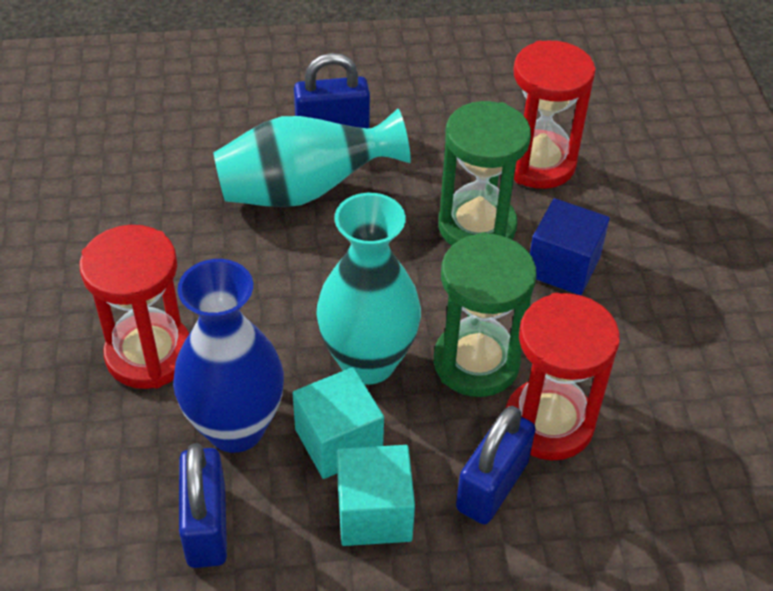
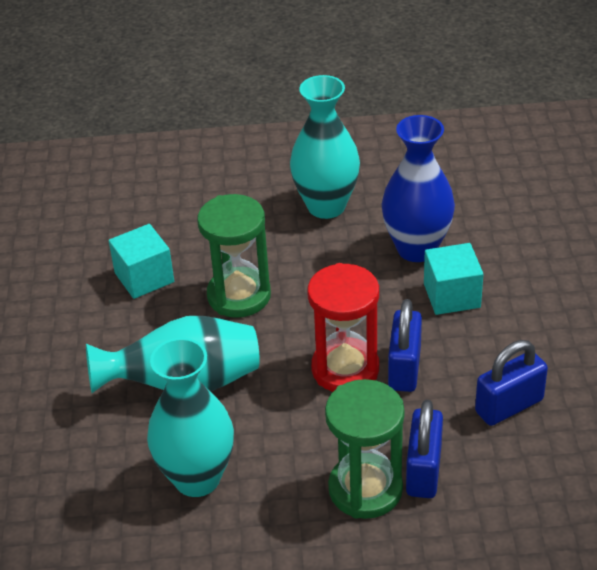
blue cube: 1 -> 0
red hourglass: 3 -> 1
turquoise vase: 2 -> 3

